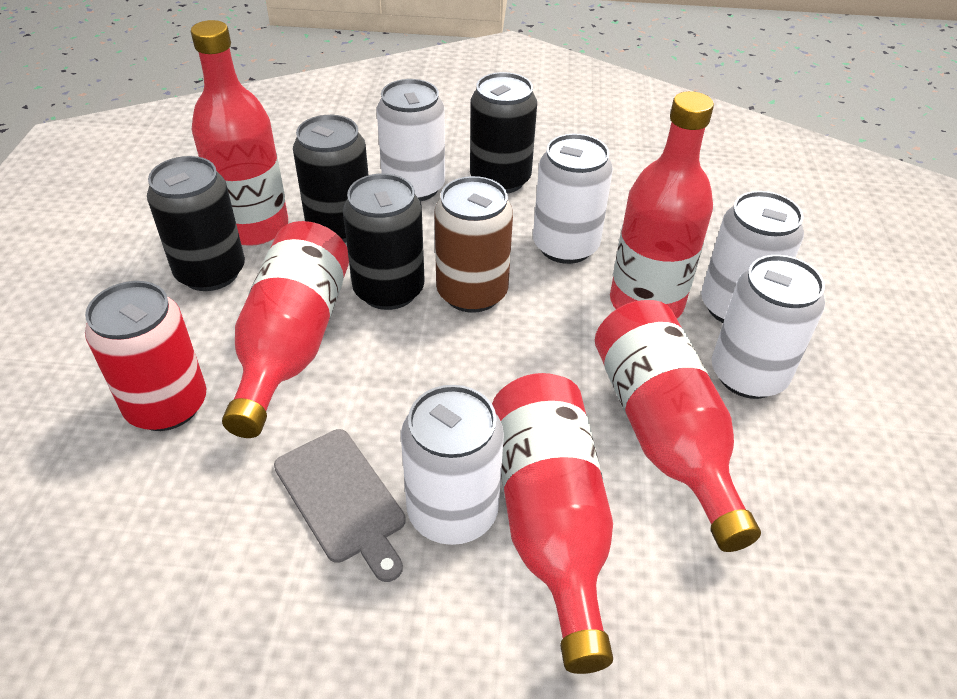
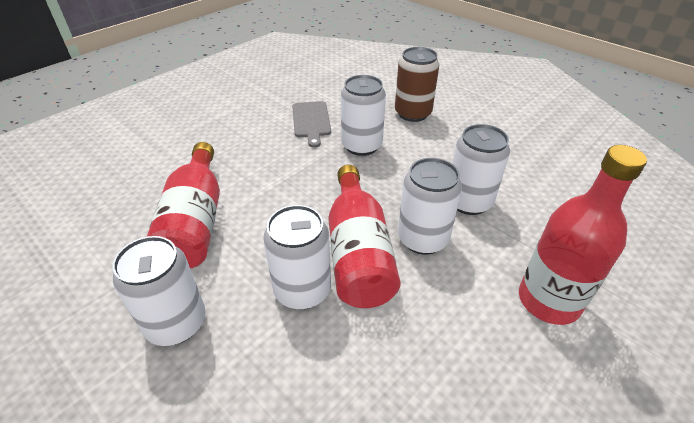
black can: 4 -> 0
red bottle: 5 -> 3
red can: 1 -> 0

